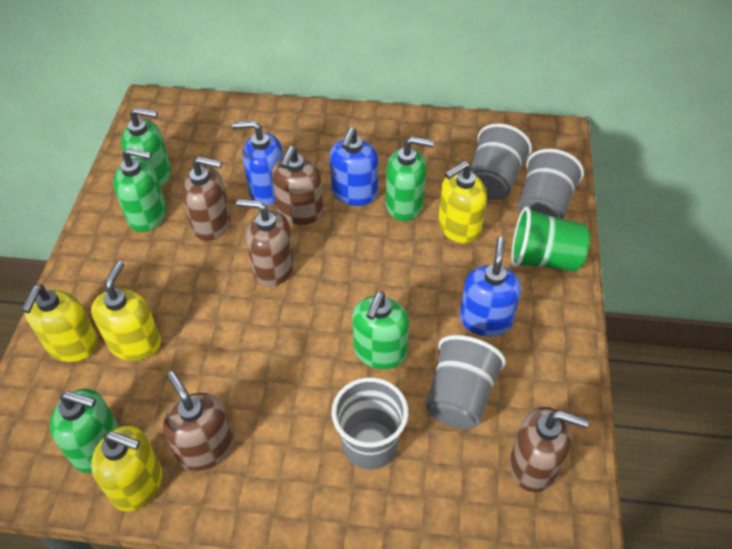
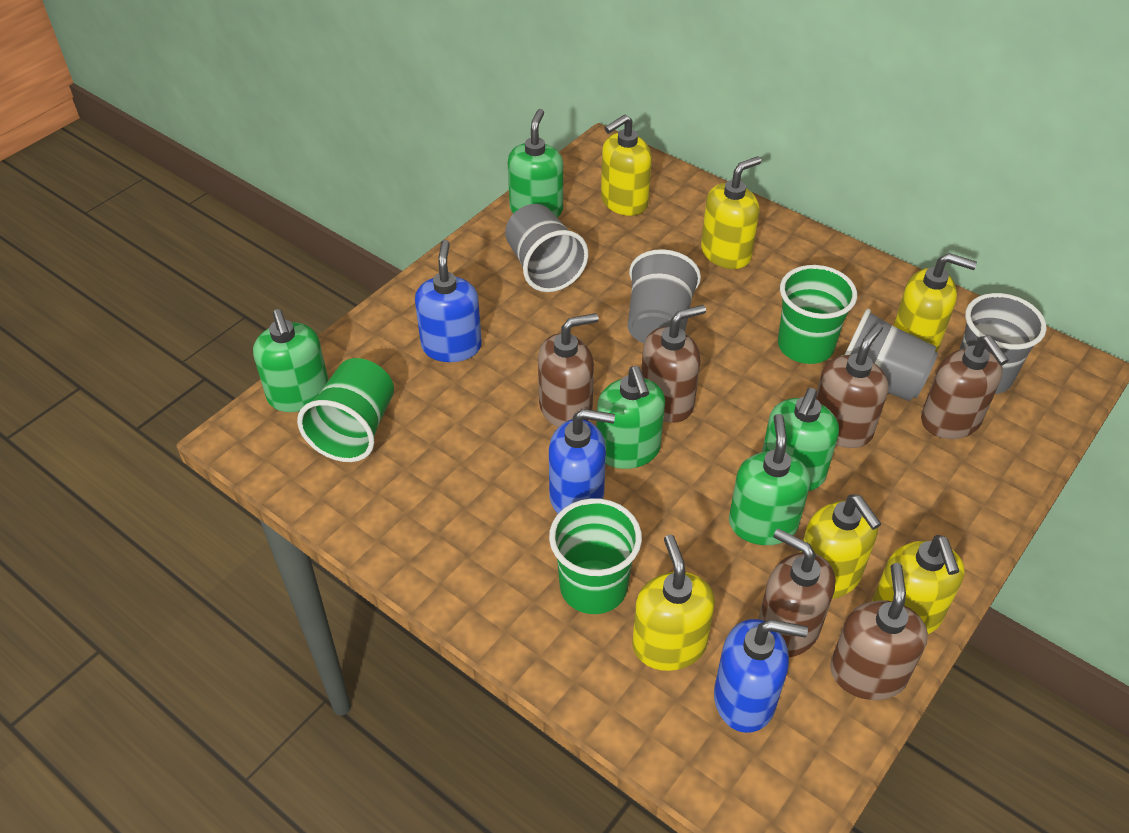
brown soap dispenser: 5 -> 6
green cup: 1 -> 3
yellow soap dispenser: 4 -> 6

